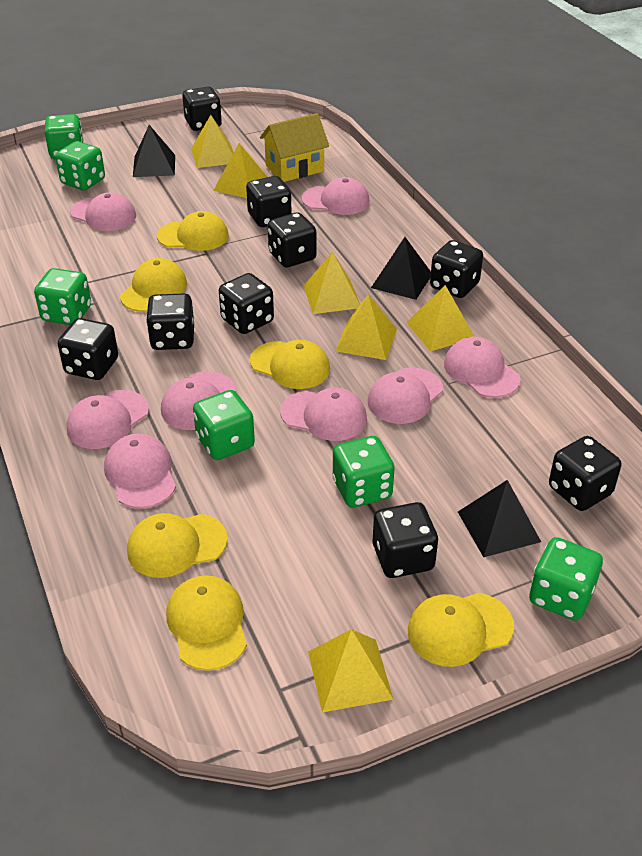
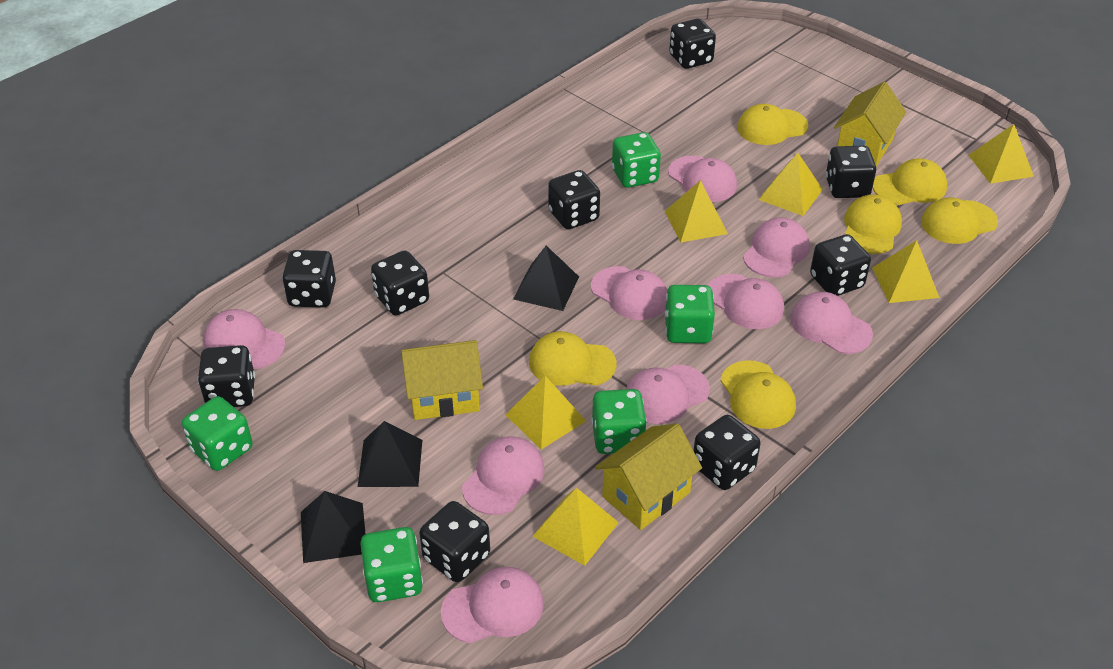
green dice: 6 -> 5
pink cap: 8 -> 9
yellow house: 1 -> 3

